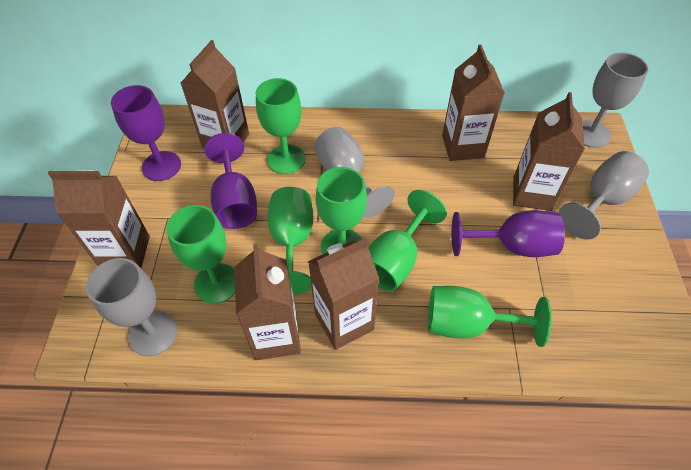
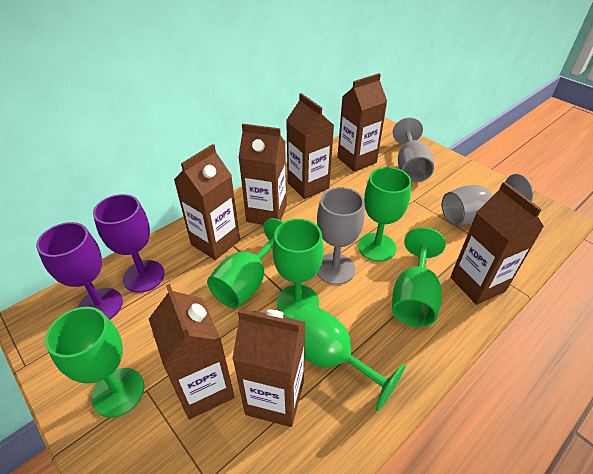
brown carton: 6 -> 7
grey goblet: 4 -> 3
purple goblet: 3 -> 2

